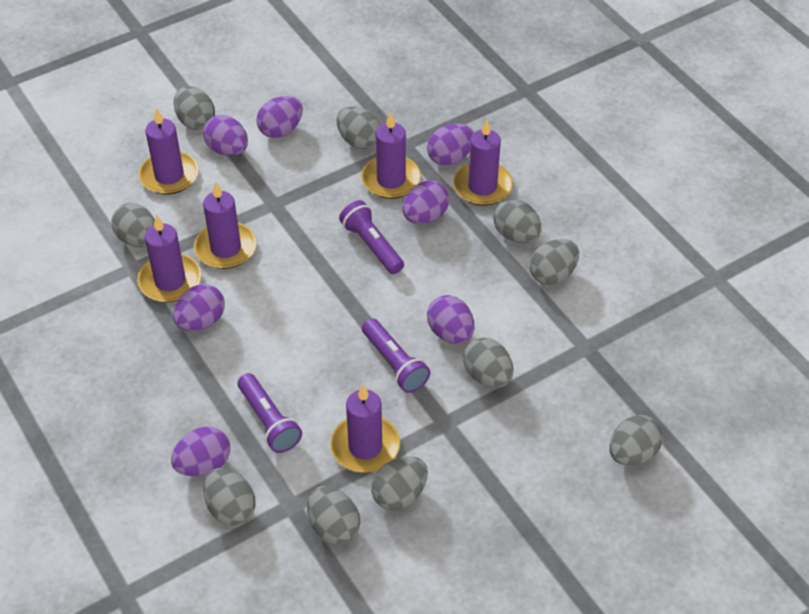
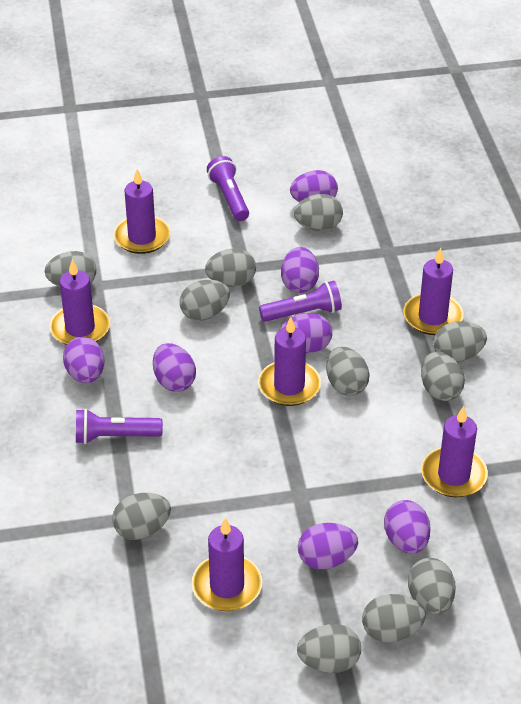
grey egg: 10 -> 11

